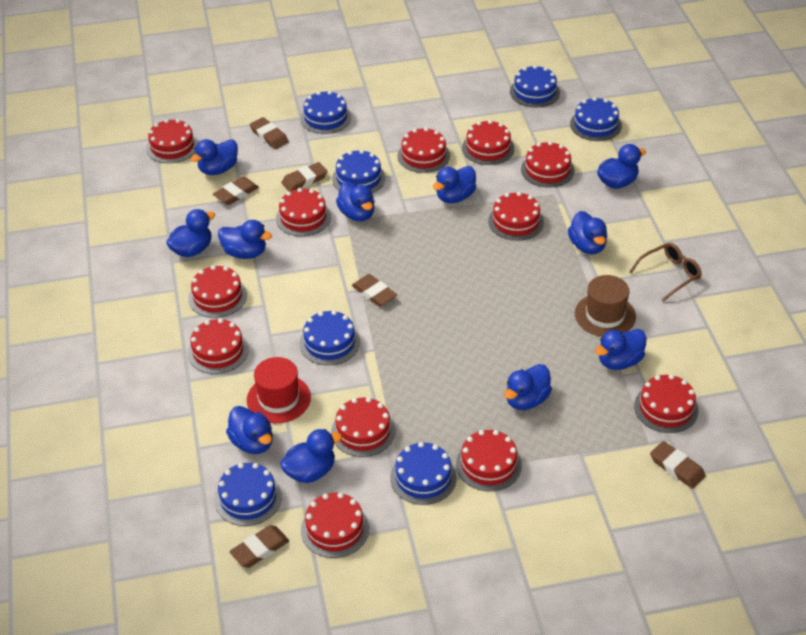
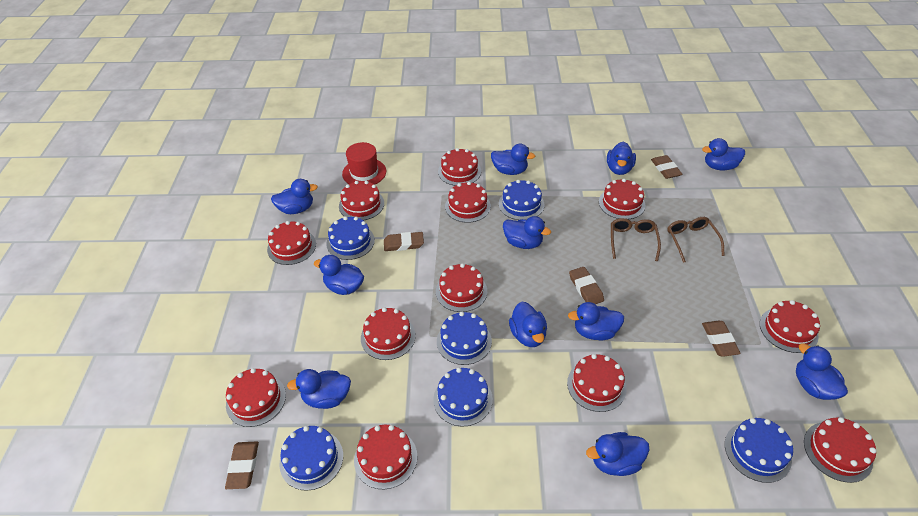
blue cake: 7 -> 6
brown eraser: 6 -> 5
brown glasses: 1 -> 2
brown hat: 1 -> 0

